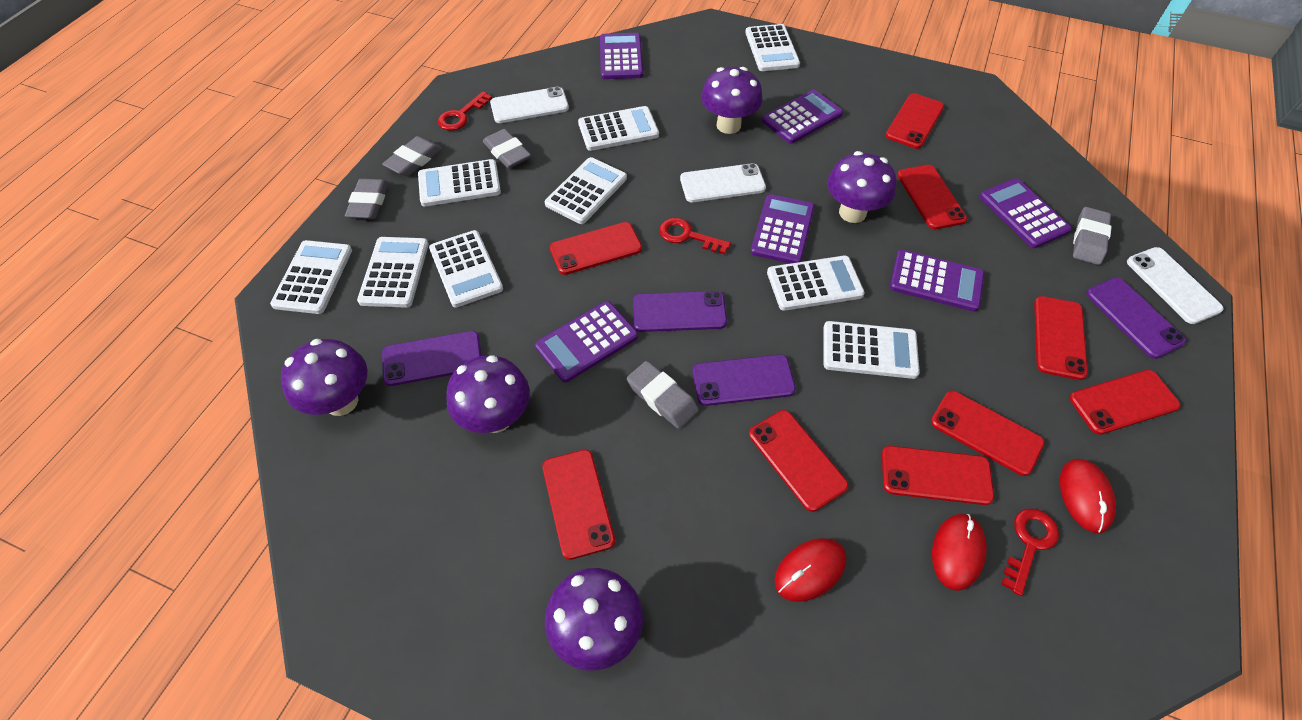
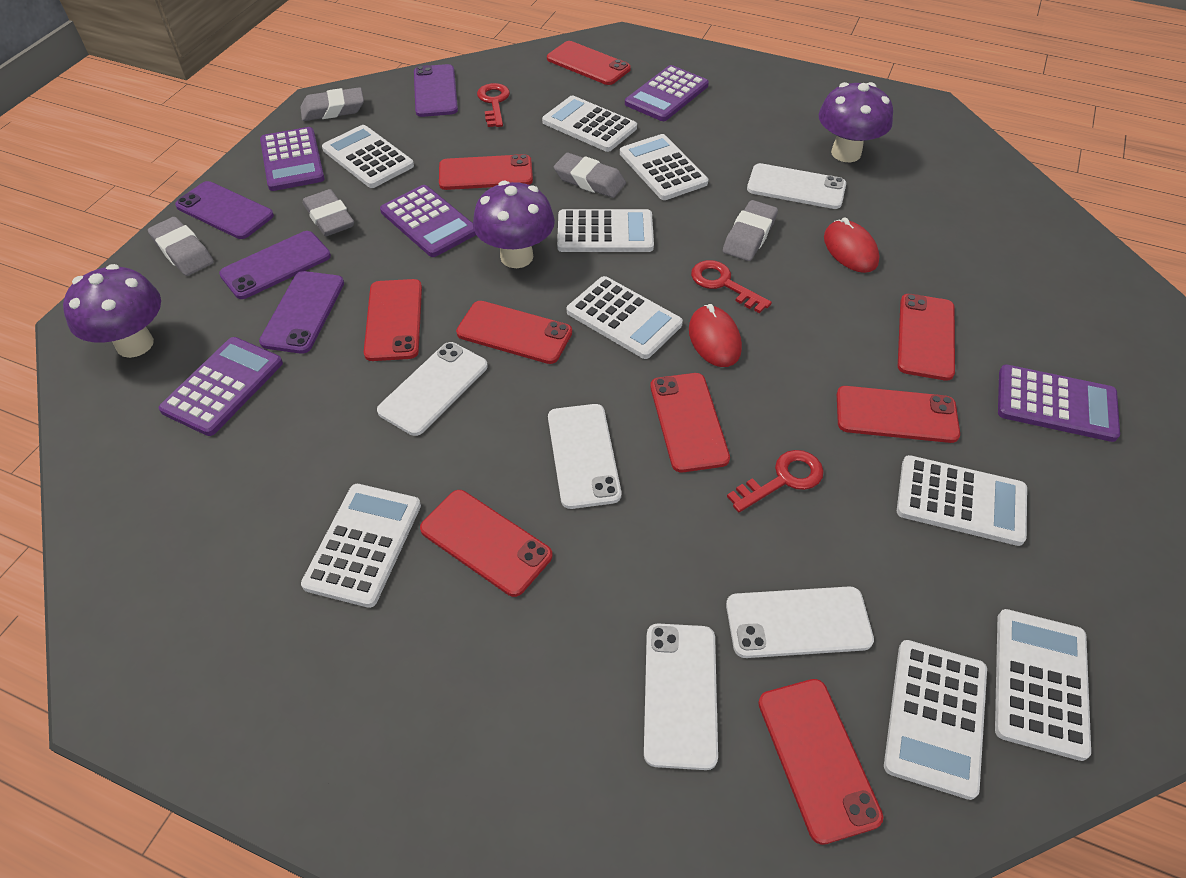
purple calculator: 6 -> 5
purple mushroom: 5 -> 3
red mouse: 3 -> 2
white phone: 3 -> 5

